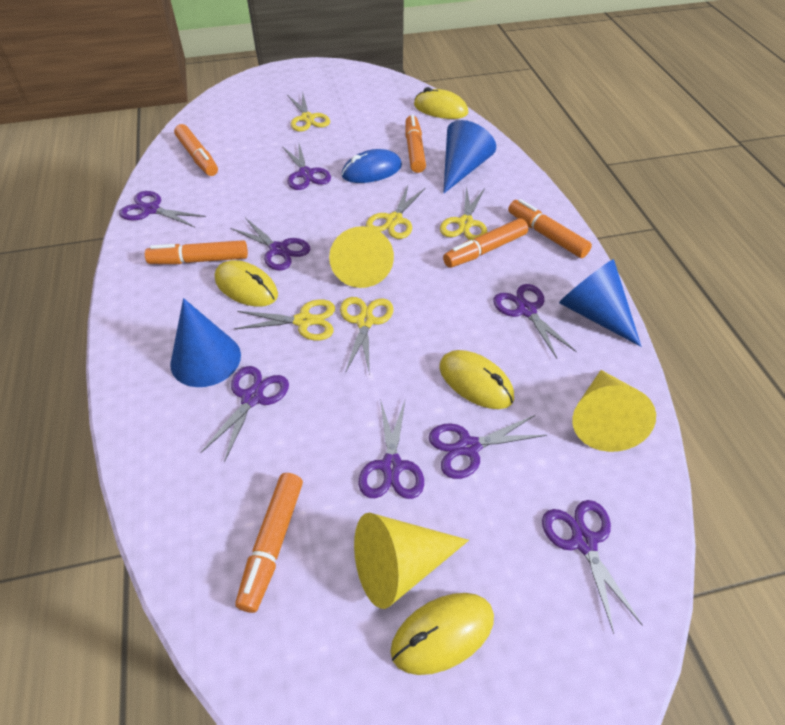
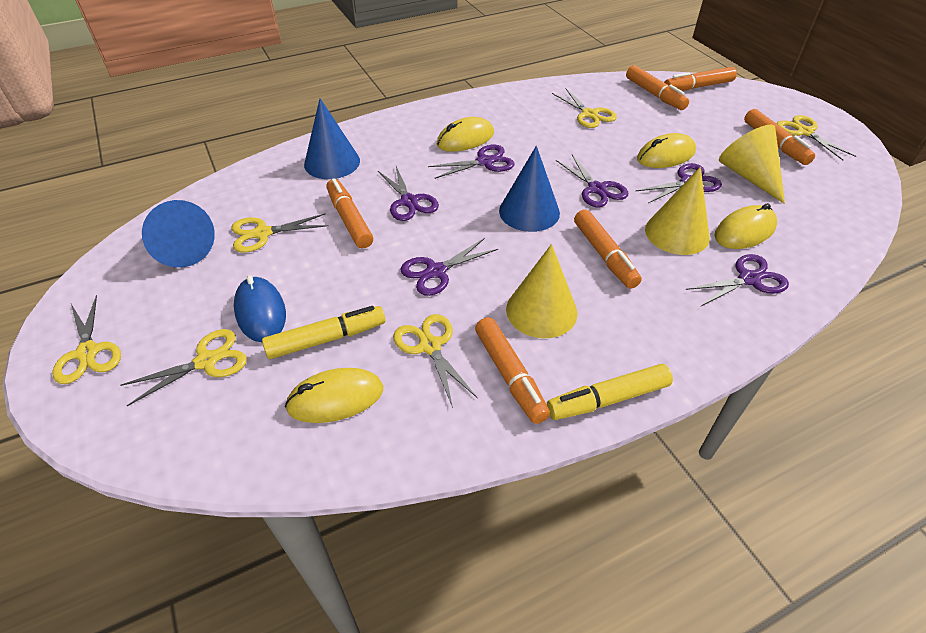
purple scissors: 8 -> 6
yellow marker: 0 -> 2
yellow scissors: 5 -> 6

